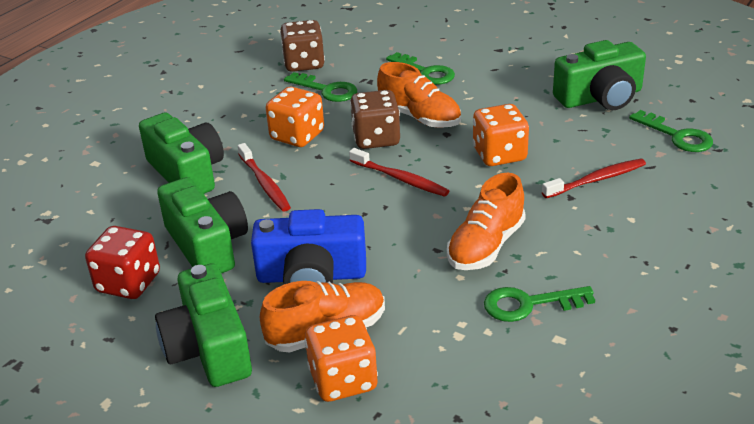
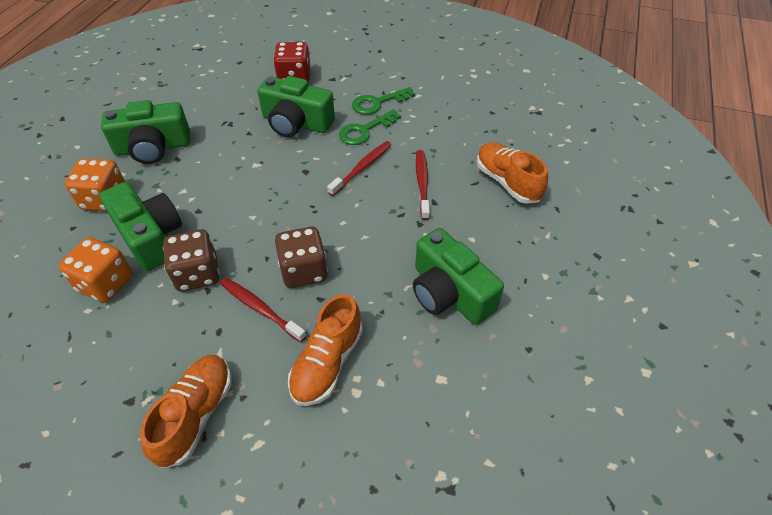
blue camera: 1 -> 0
green key: 4 -> 2
orange dice: 3 -> 2

